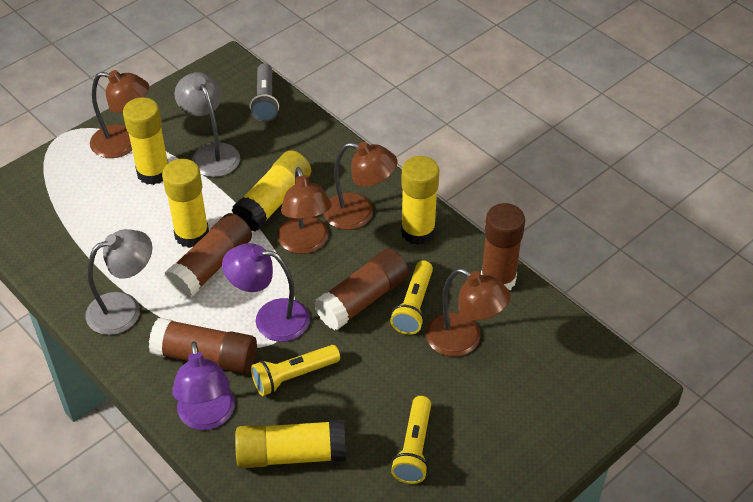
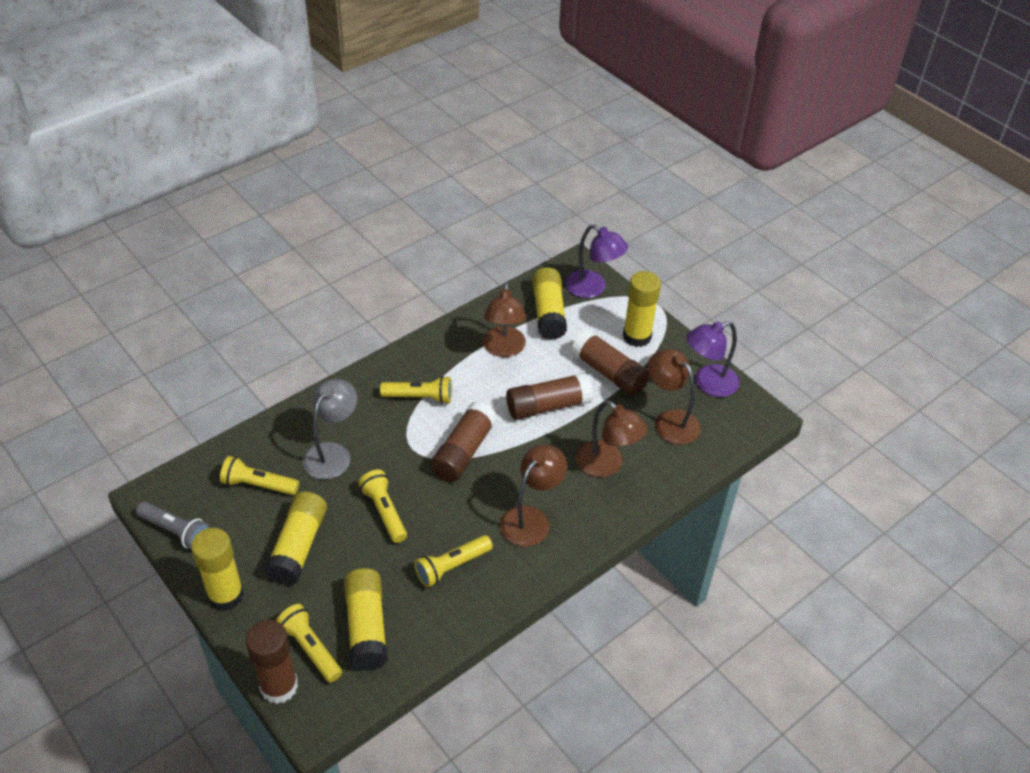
grey lamp: 2 -> 1
yellow flashlight: 3 -> 5

